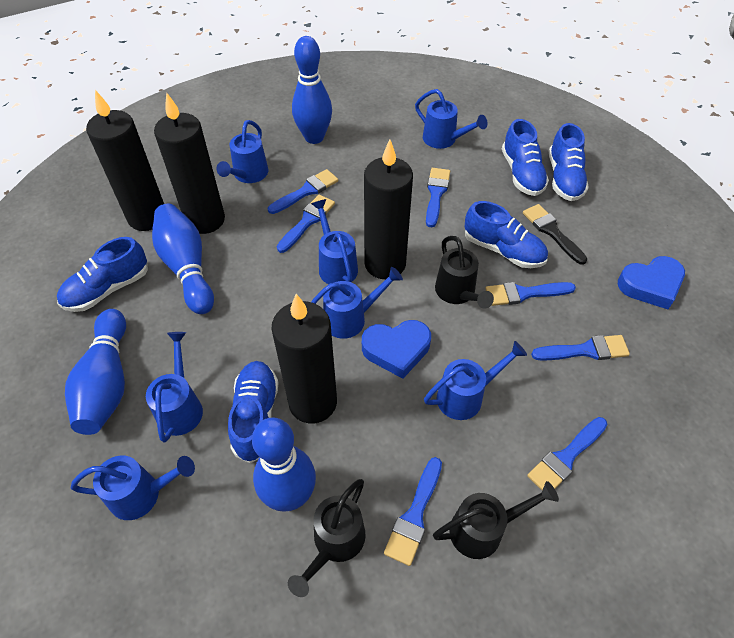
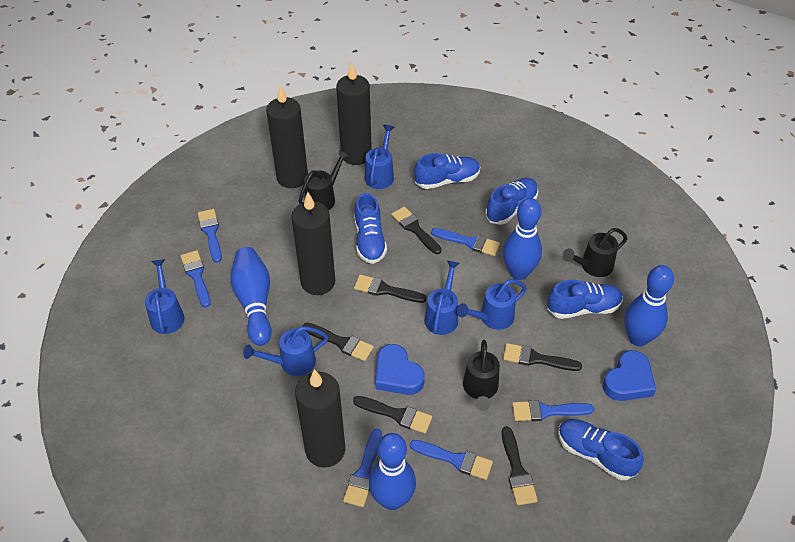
black brush: 1 -> 6
blue brush: 7 -> 6
blue watering can: 7 -> 5

